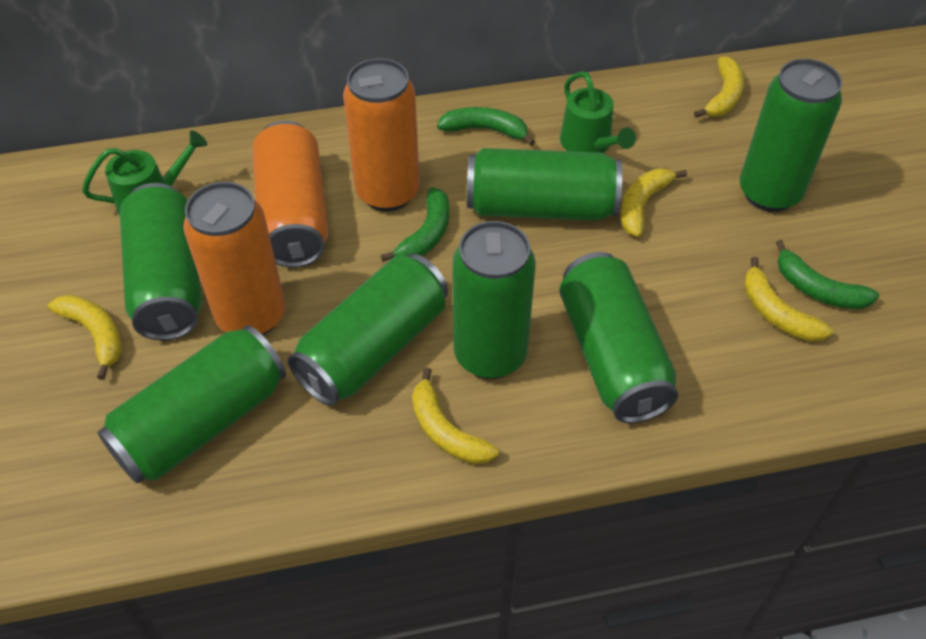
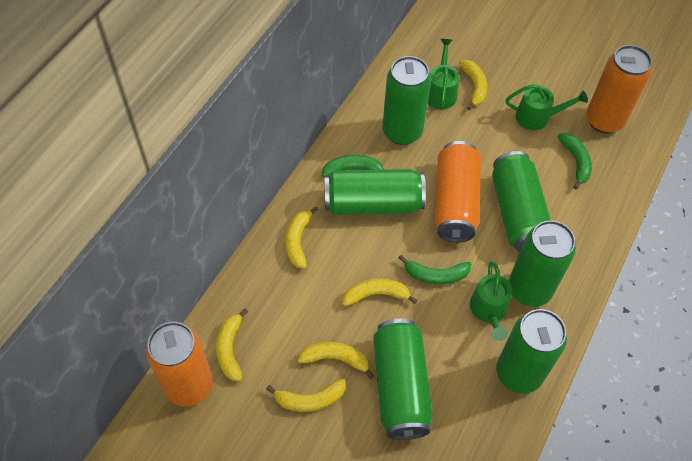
green can: 7 -> 6
green watering can: 2 -> 3
yellow banana: 5 -> 6

